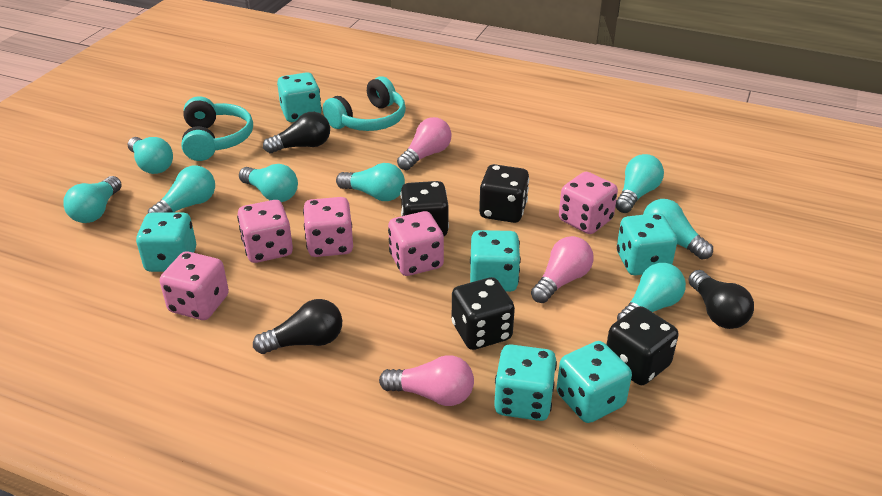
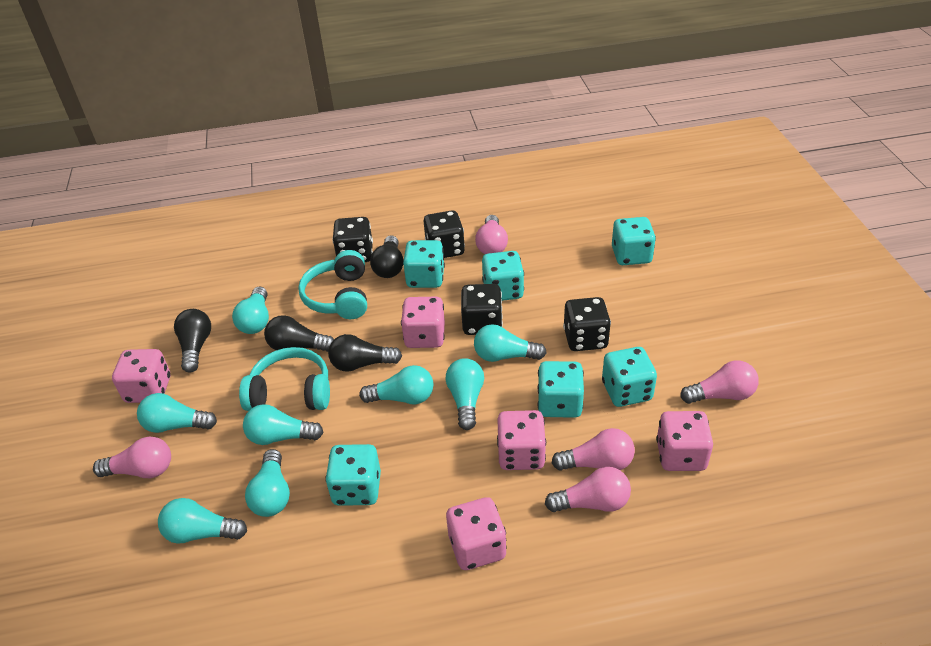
black light bulb: 3 -> 4
pink light bulb: 3 -> 5

